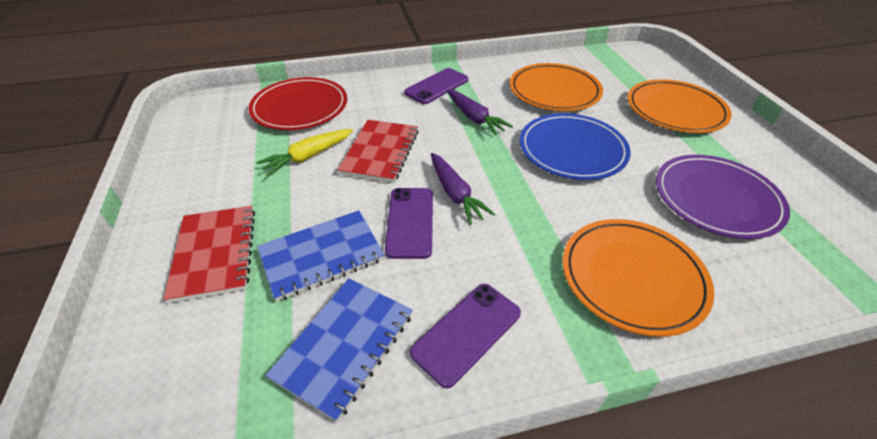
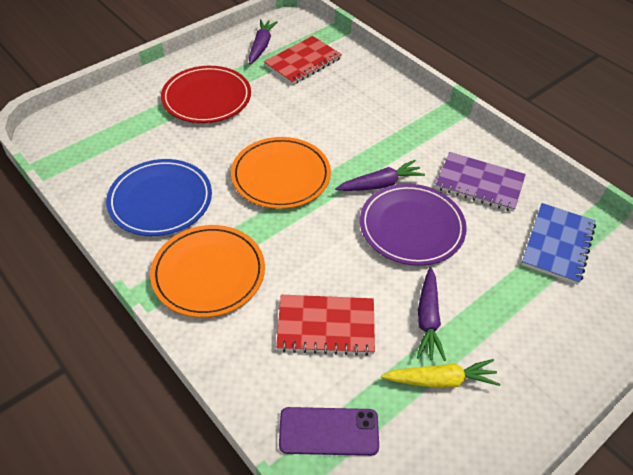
blue notebook: 2 -> 1
orange plate: 3 -> 2
purple carrot: 2 -> 3
purple notebook: 0 -> 1
purple phone: 3 -> 1

